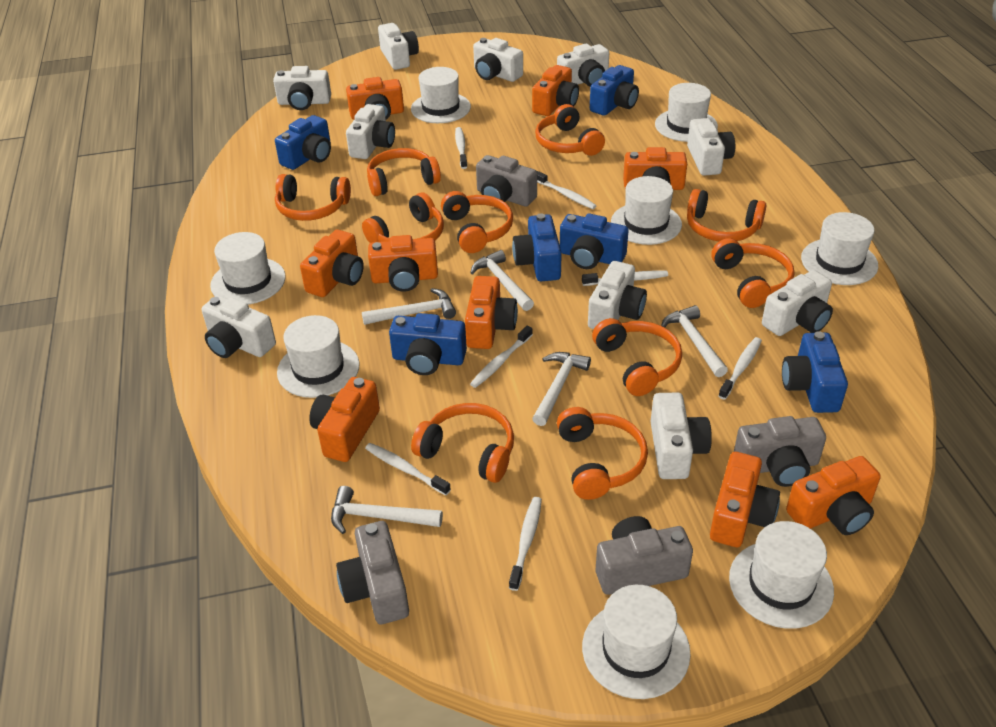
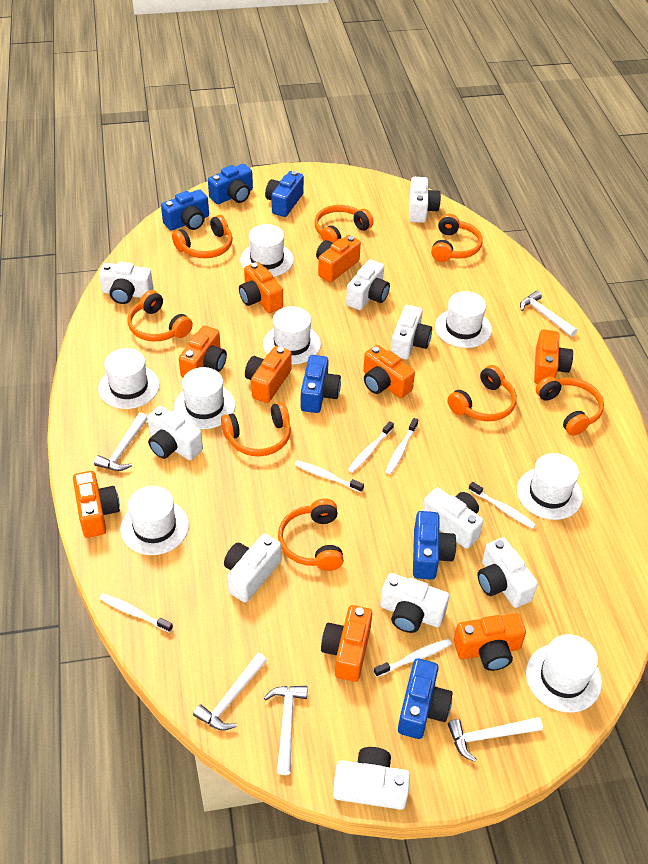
grey camera: 4 -> 0
orange headphones: 10 -> 8
white toothbrush: 7 -> 6

